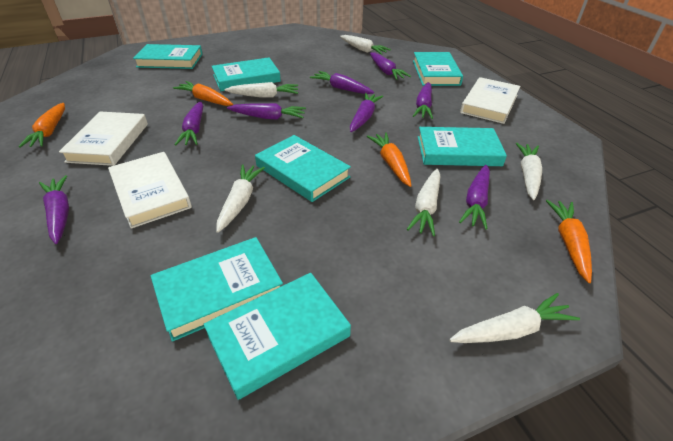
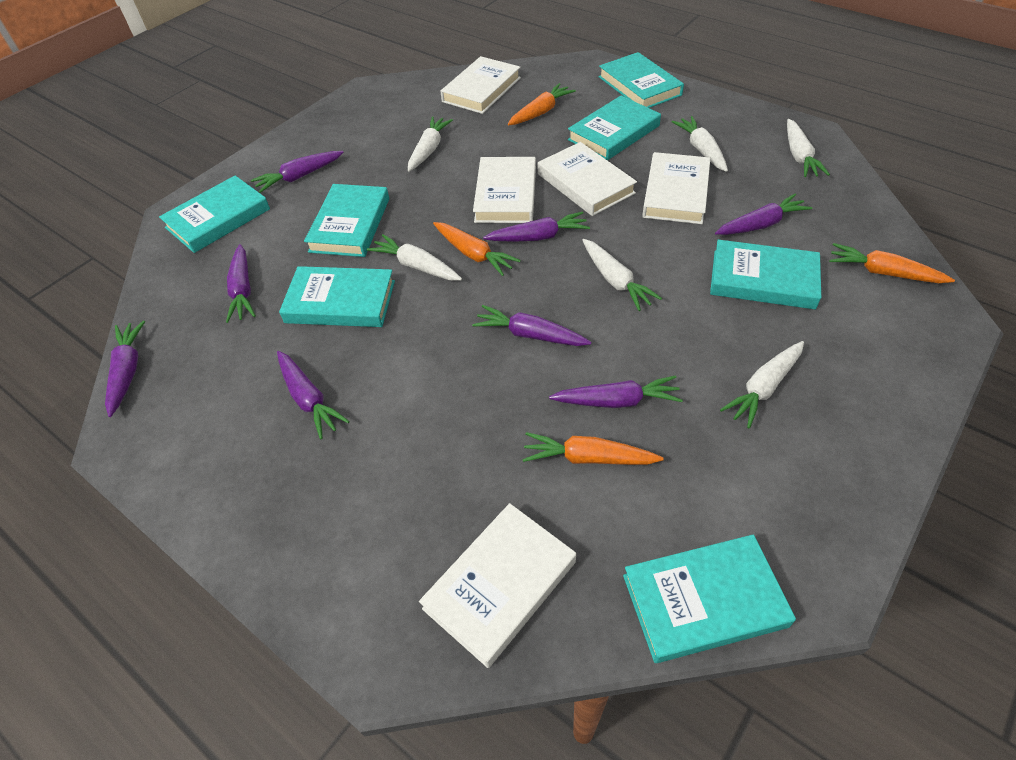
white book: 3 -> 5

